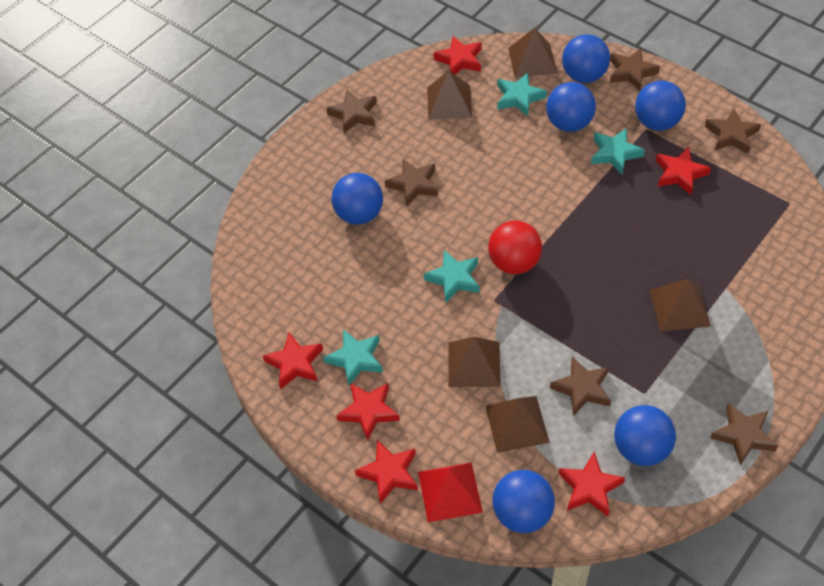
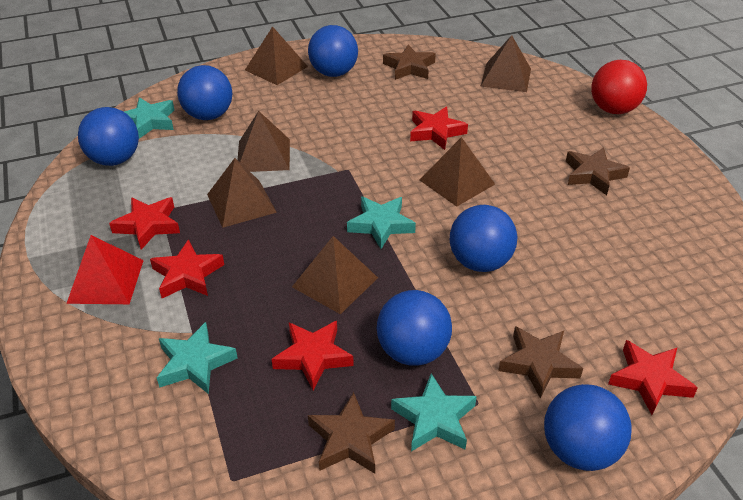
brown pyramid: 5 -> 6
brown star: 6 -> 4
red star: 6 -> 5

